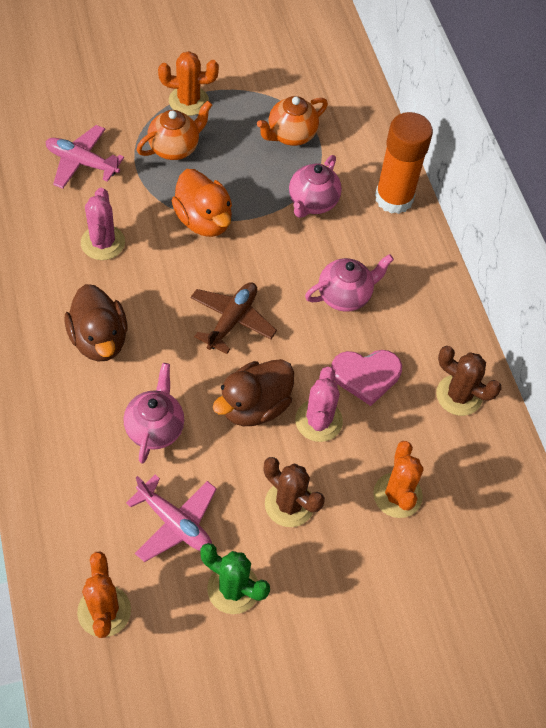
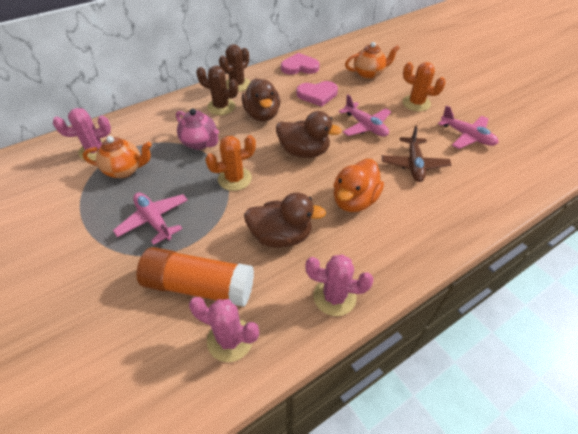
brown duck: 2 -> 3
green cactus: 1 -> 0
orange cactus: 3 -> 2
pink cactus: 2 -> 3
pink heart: 1 -> 2
pink plane: 2 -> 3
pink teapot: 3 -> 1

